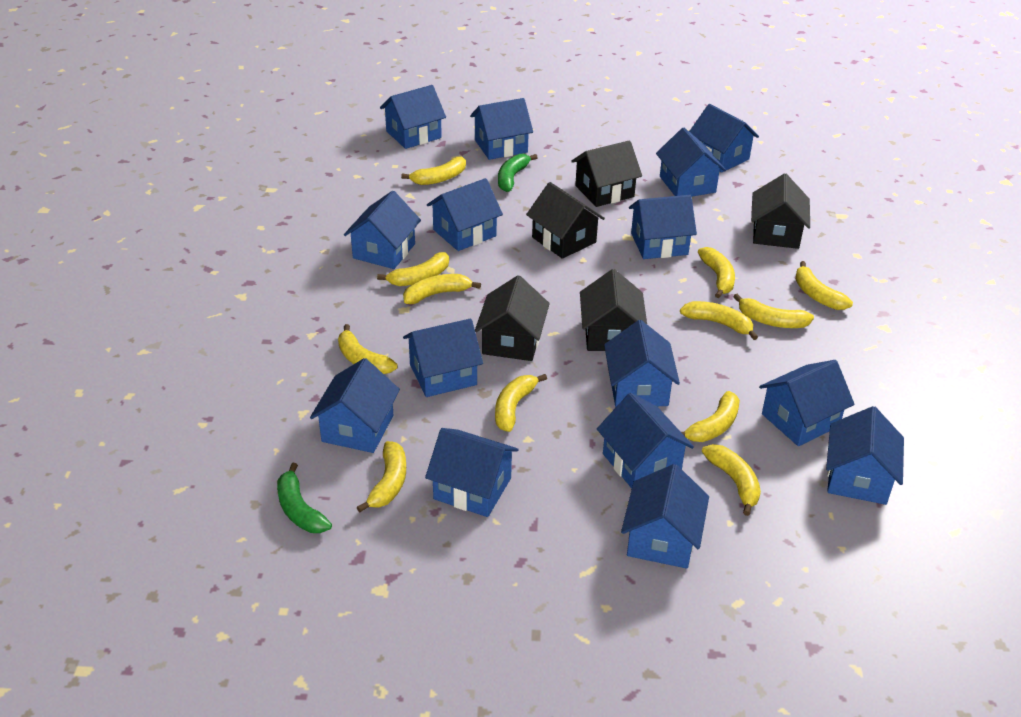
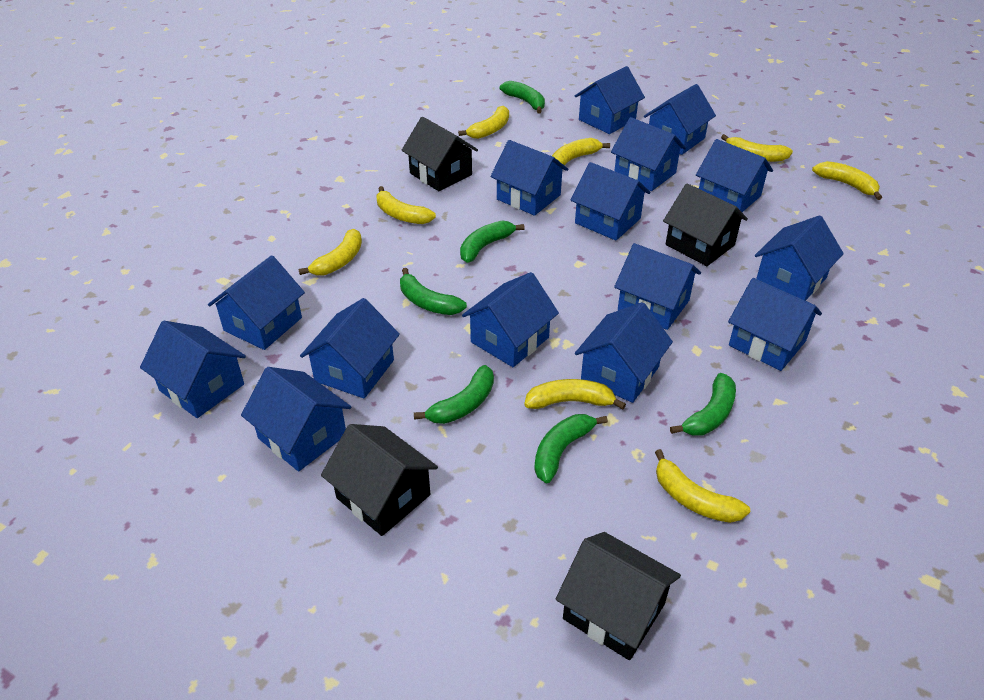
black house: 5 -> 4
green banana: 2 -> 6
yellow banana: 12 -> 8

